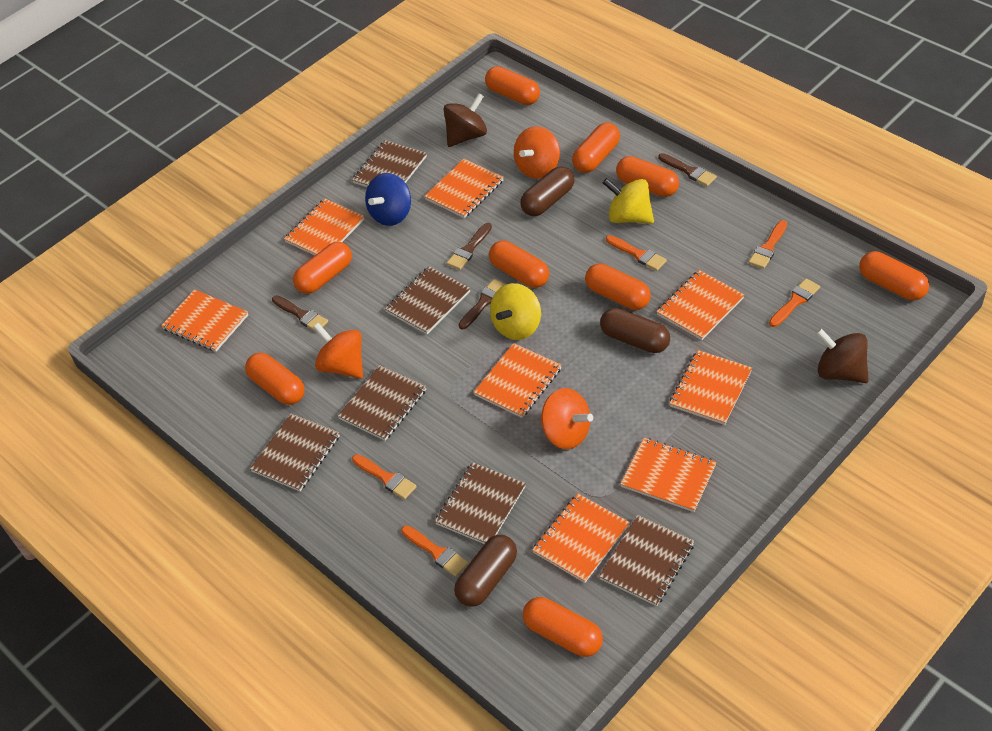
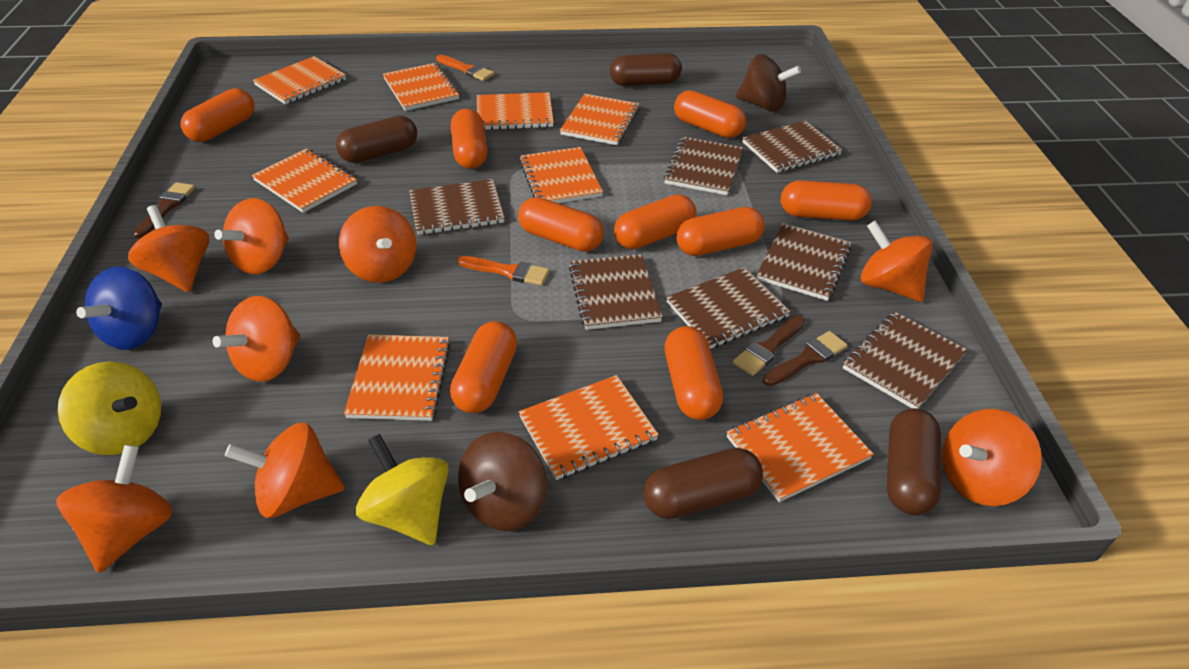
brown brush: 4 -> 3
brown capsule: 3 -> 4
brown notebook: 6 -> 7
orange brush: 5 -> 2
orange notebook: 8 -> 9
orange spinning top: 3 -> 8

